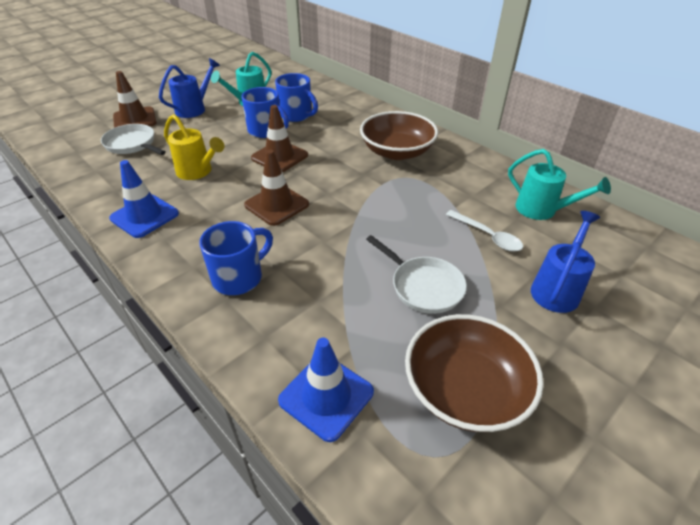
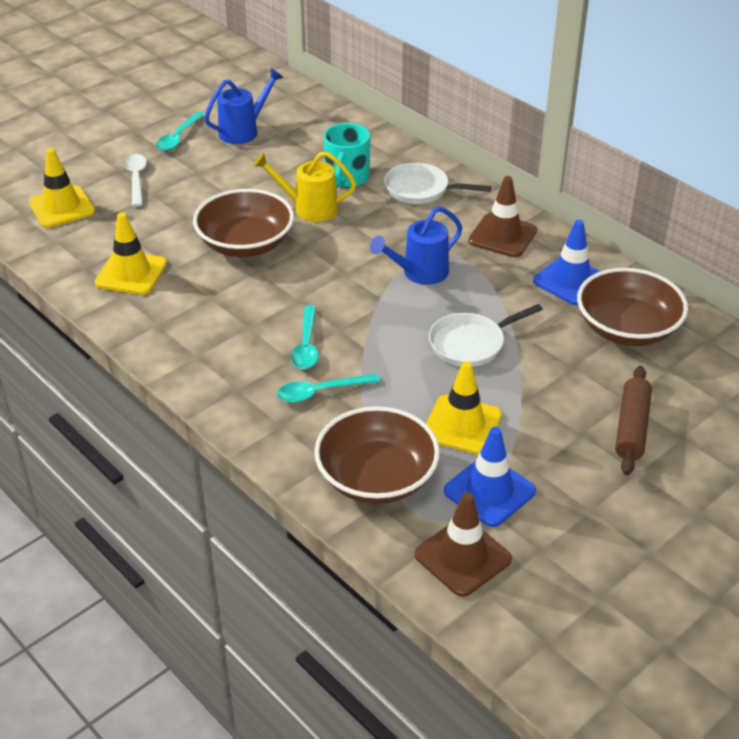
blue mug: 3 -> 0
brown bowl: 2 -> 3
brown rolling pin: 0 -> 1
brown traffic cone: 3 -> 2
turquoise mug: 0 -> 1
turquoise spoon: 0 -> 3
turquoise watering can: 2 -> 0
yellow traffic cone: 0 -> 3

